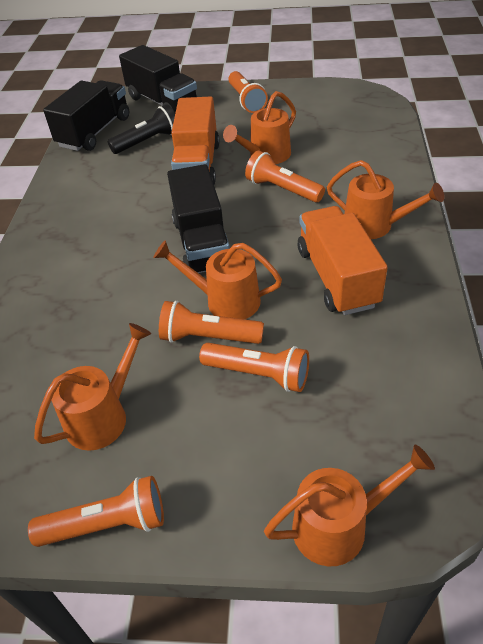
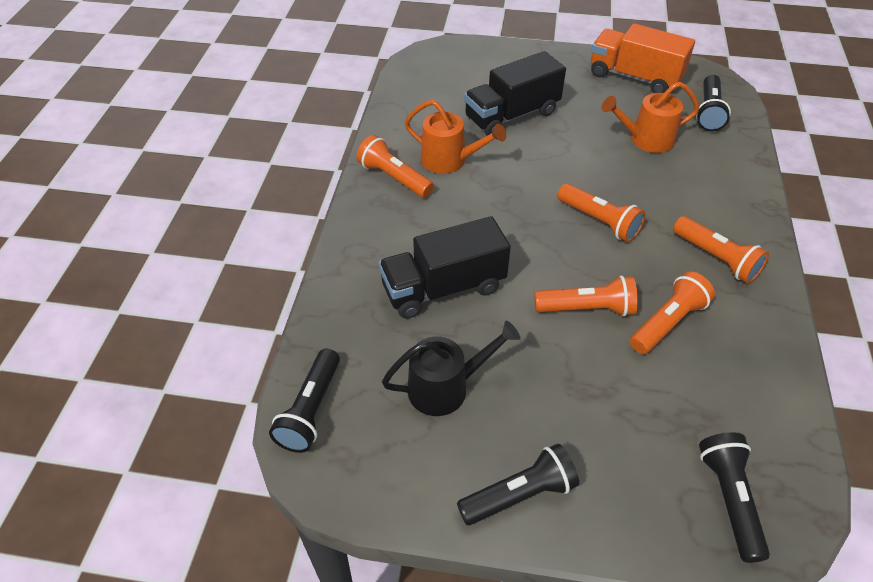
black flashlight: 1 -> 4
black truck: 3 -> 2
black watering can: 0 -> 1
orange truck: 2 -> 1
orange watering can: 5 -> 2

